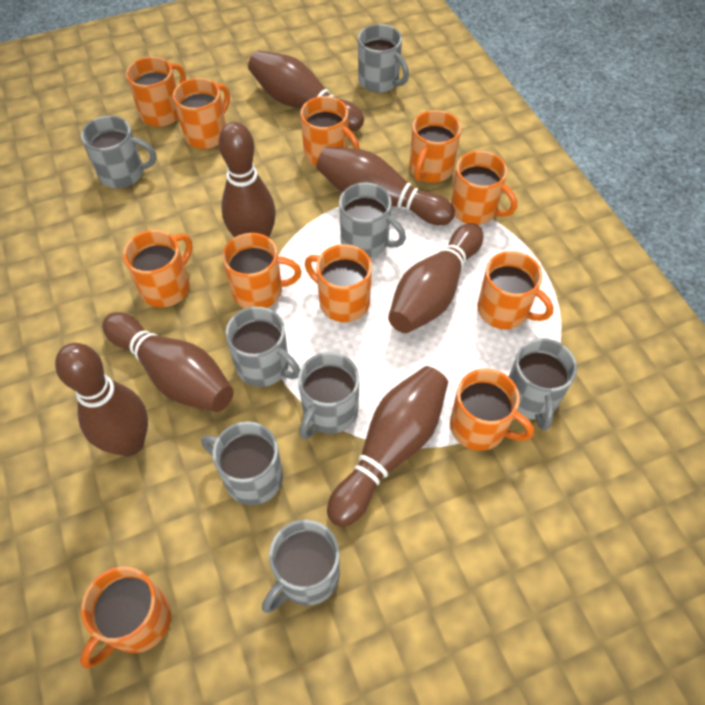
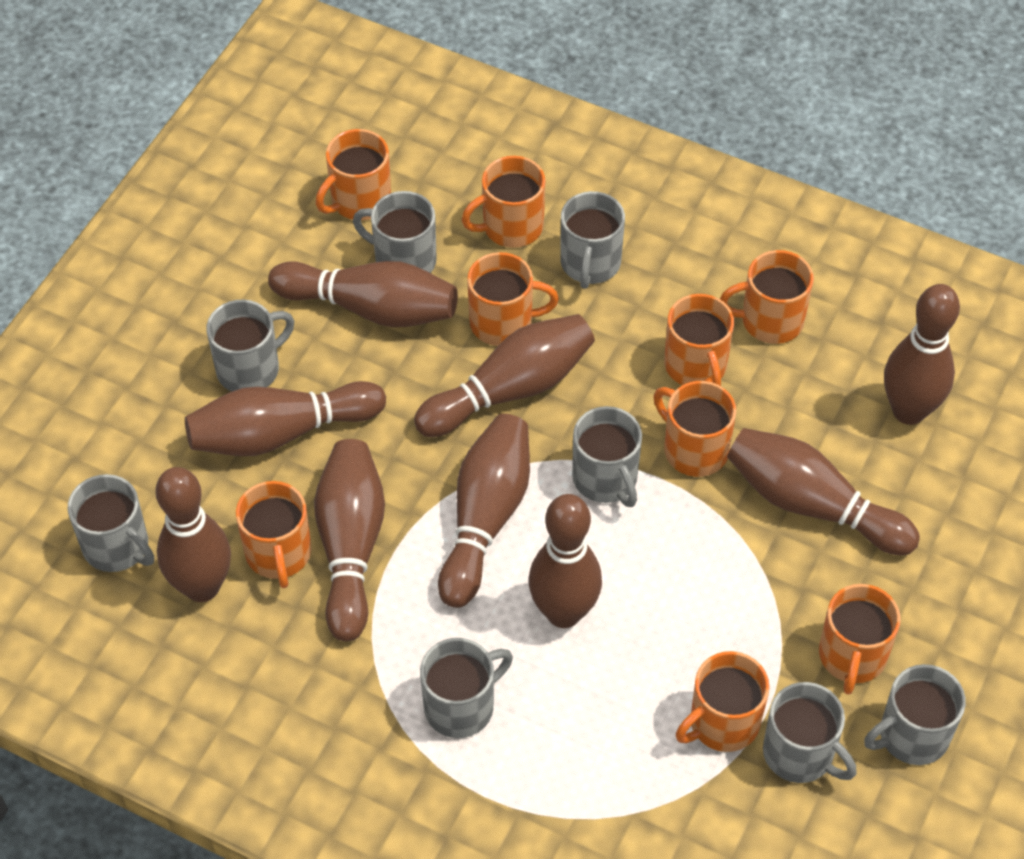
brown bowling pin: 7 -> 9
orange mug: 11 -> 9

